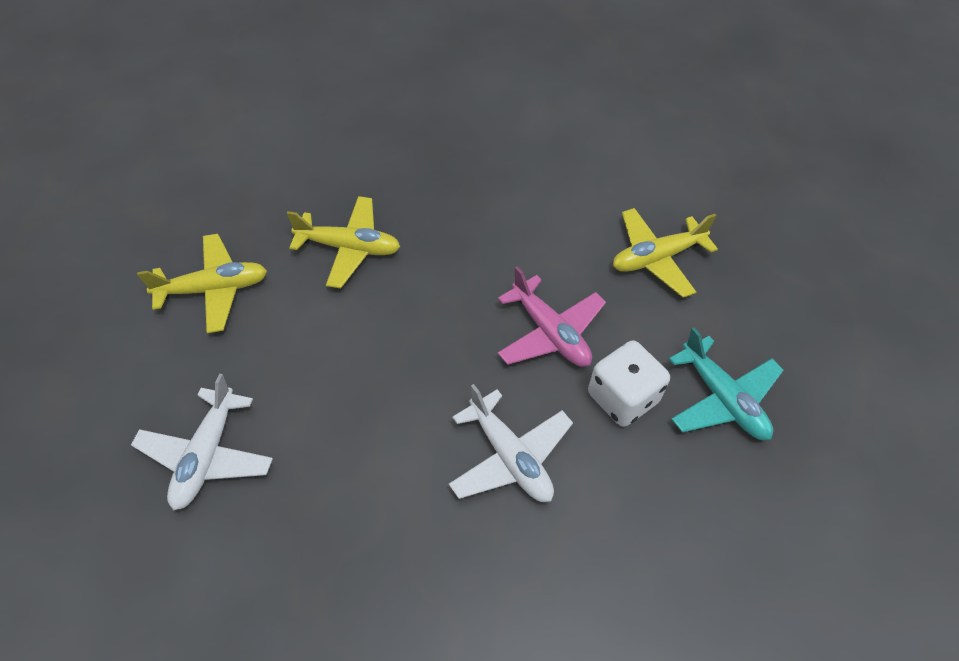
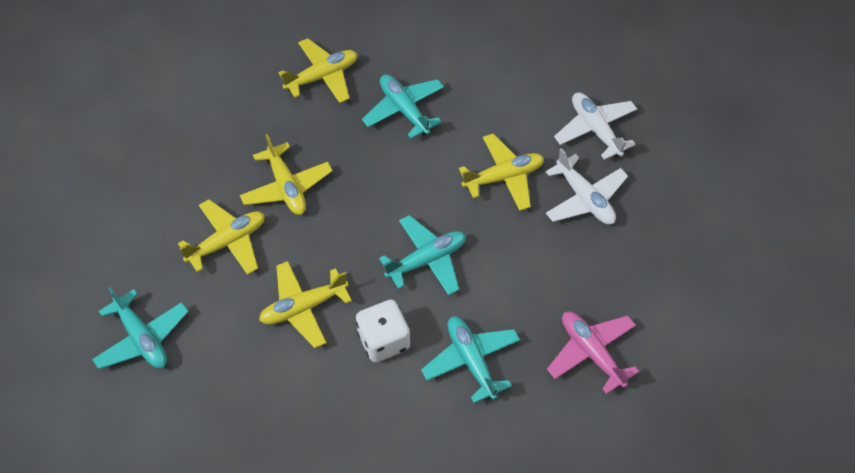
turquoise plane: 1 -> 4
yellow plane: 3 -> 5

